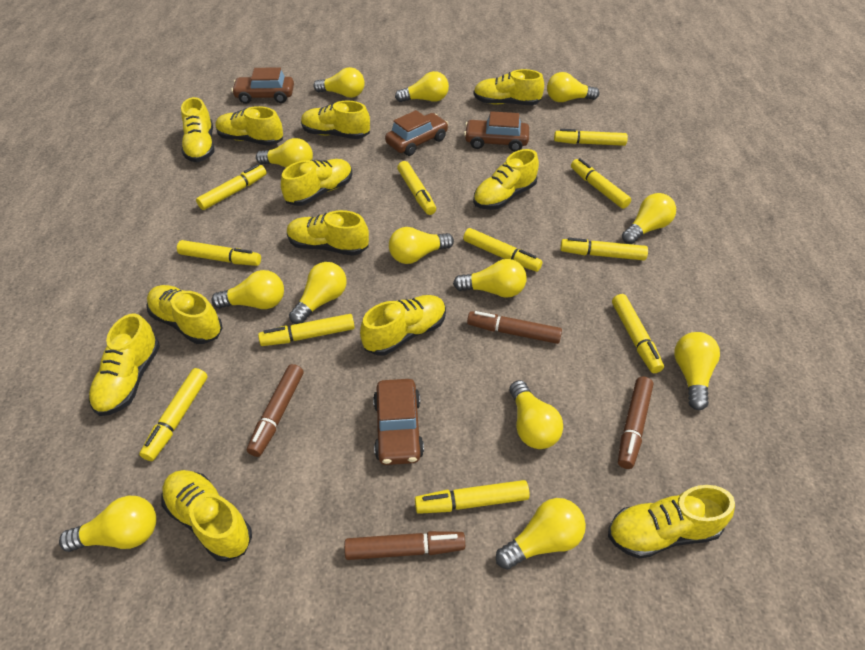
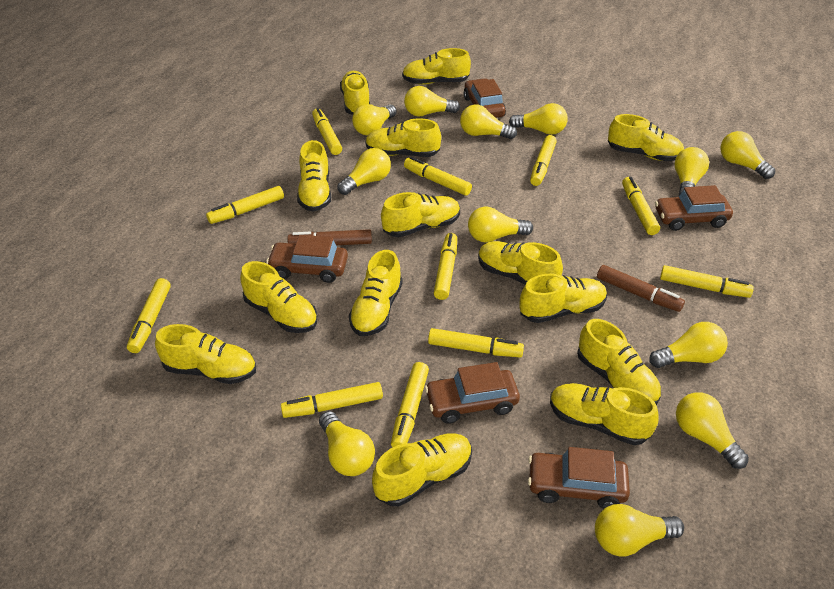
brown car: 4 -> 5
brown marker: 4 -> 2
yellow light bulb: 13 -> 12
yellow shoe: 12 -> 14

